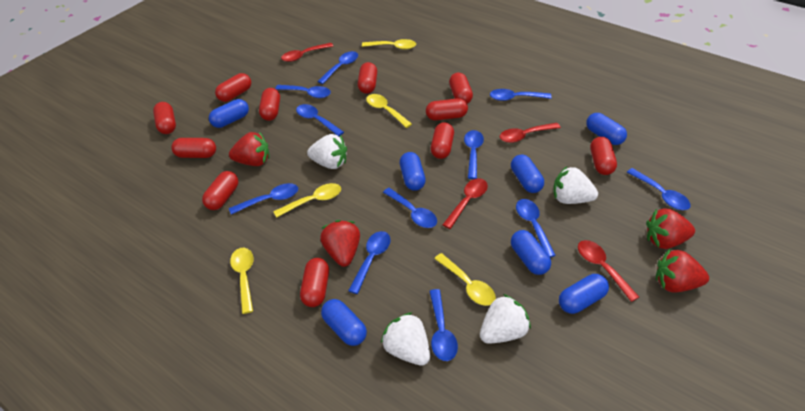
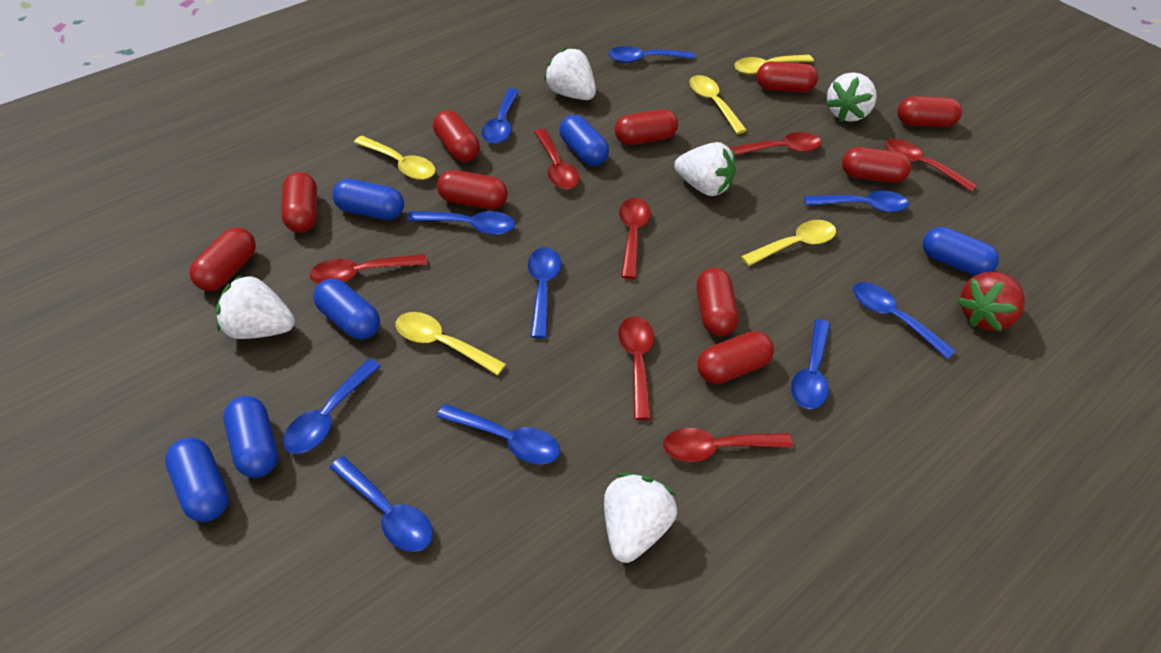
blue capsule: 7 -> 6
blue spoon: 11 -> 10
red capsule: 11 -> 10
red spoon: 4 -> 7
red strawberry: 4 -> 1
white strawberry: 4 -> 5

